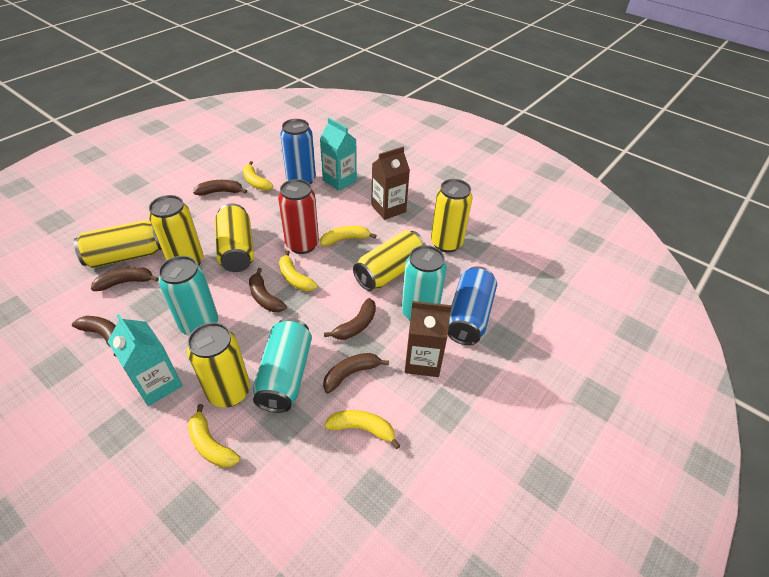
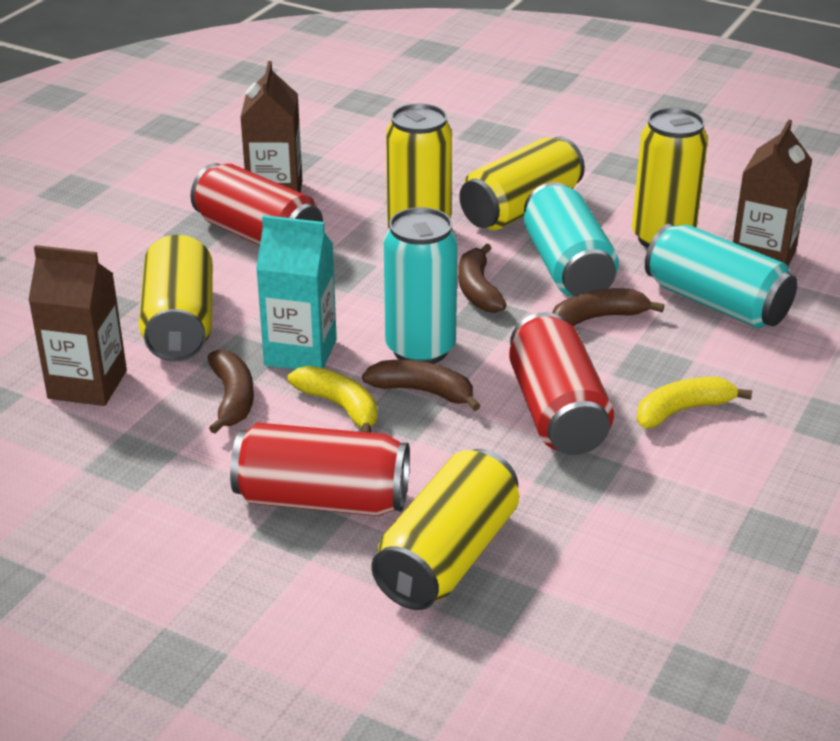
blue can: 2 -> 0
brown banana: 6 -> 4
brown carton: 2 -> 3
red can: 1 -> 3
turquoise carton: 2 -> 1
yellow banana: 5 -> 2
yellow can: 6 -> 5

